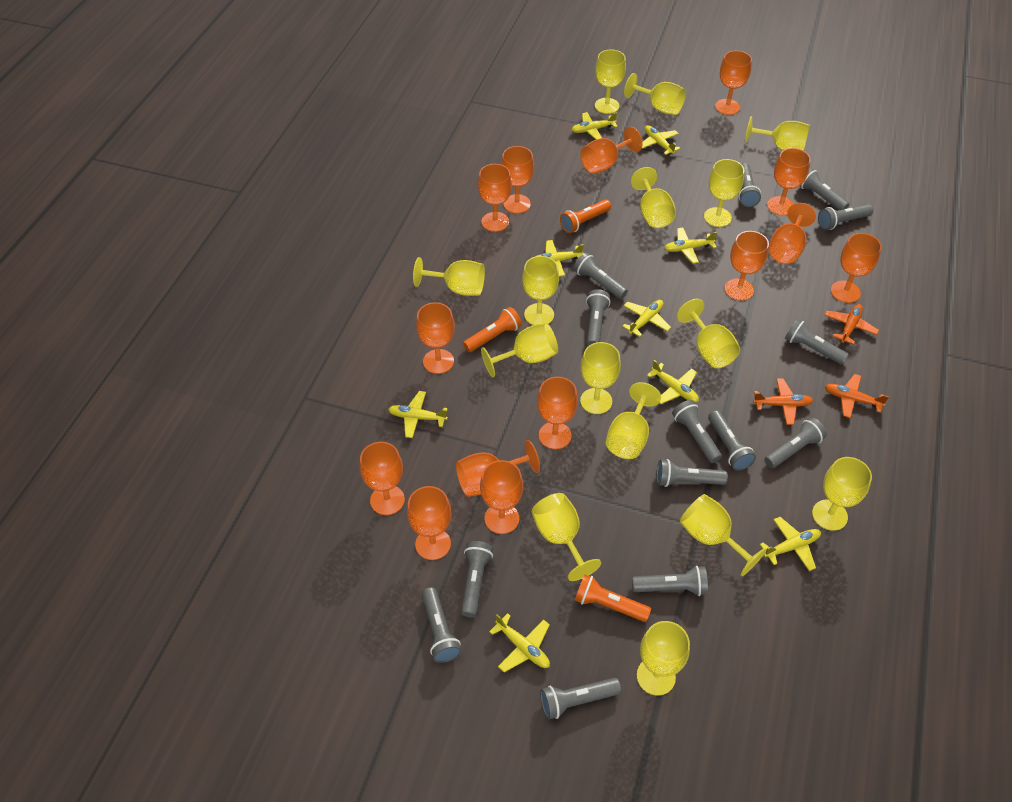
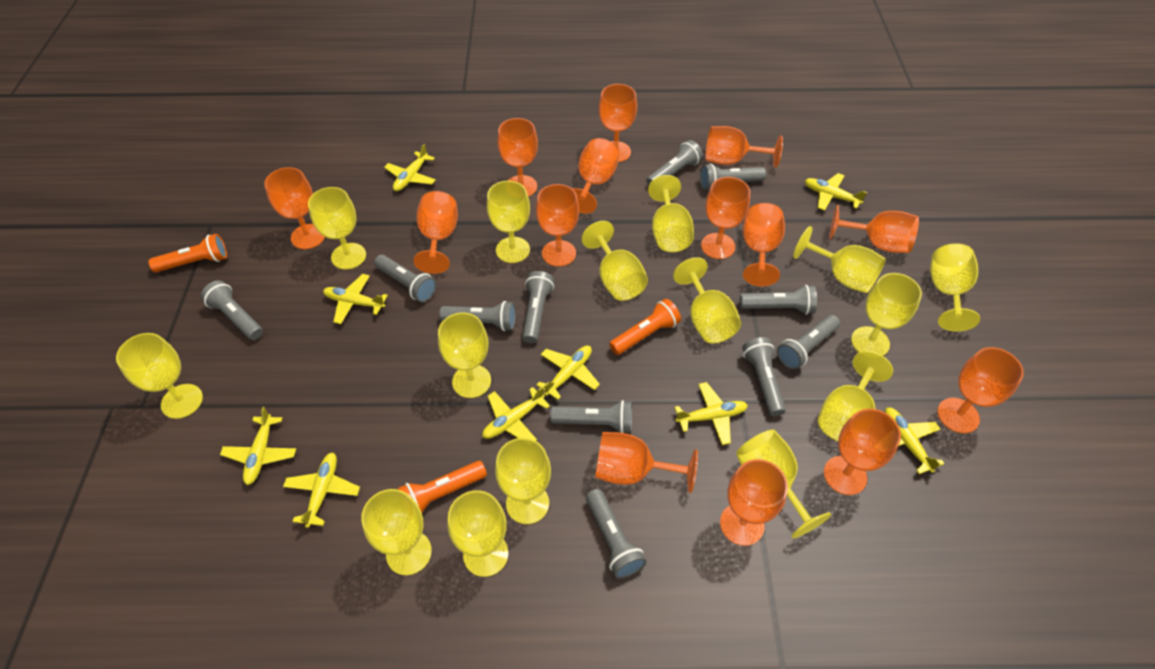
grey flashlight: 14 -> 11
orange plane: 3 -> 0

